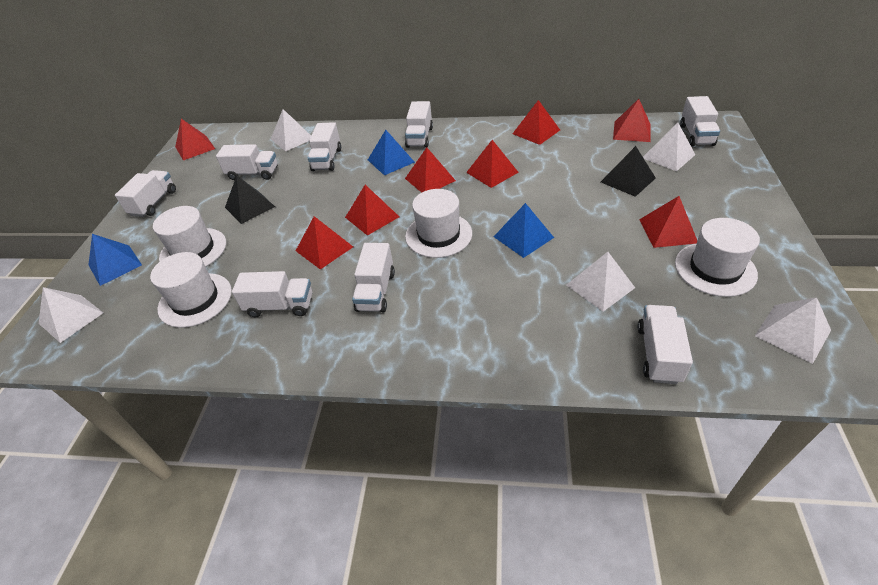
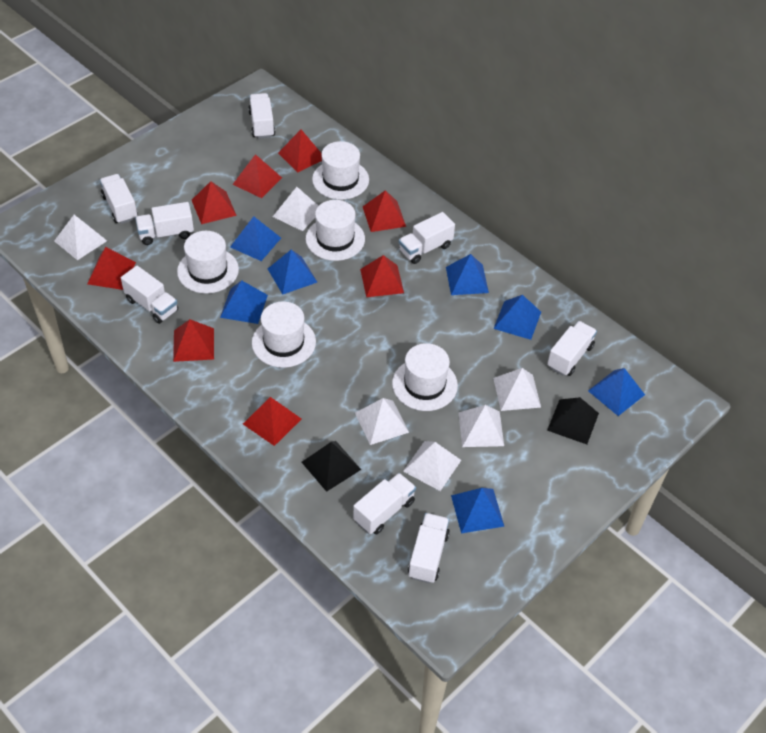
blue pyramid: 3 -> 7
white hat: 4 -> 5
white pyramid: 5 -> 6

